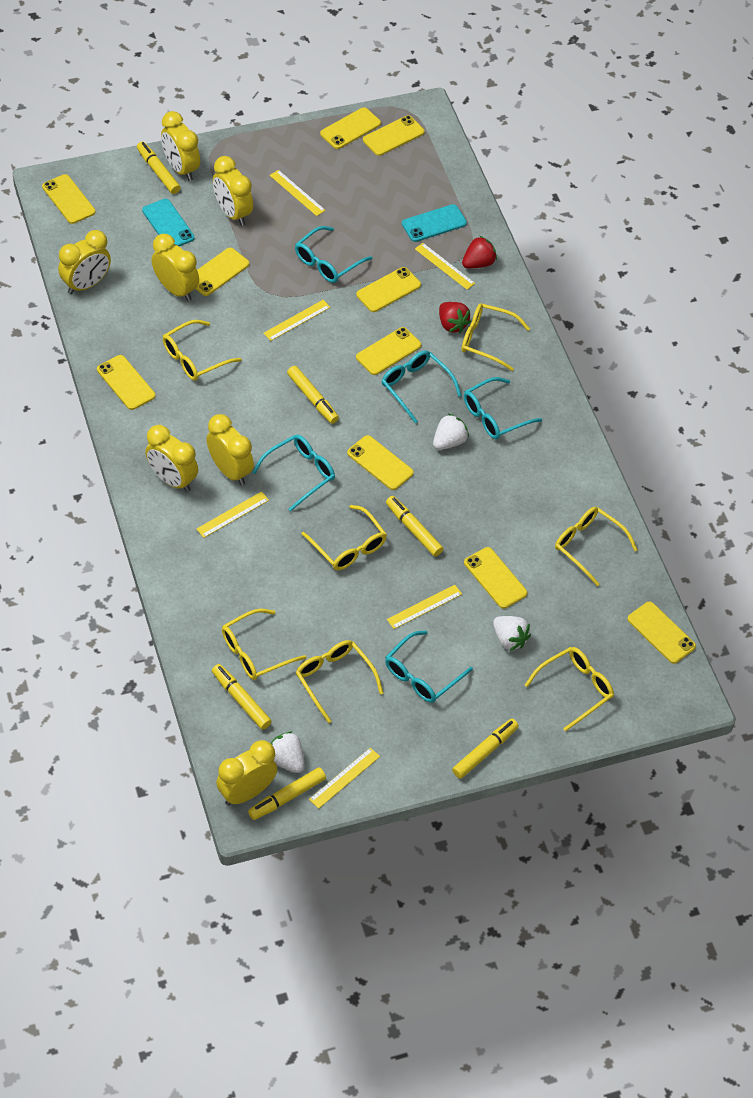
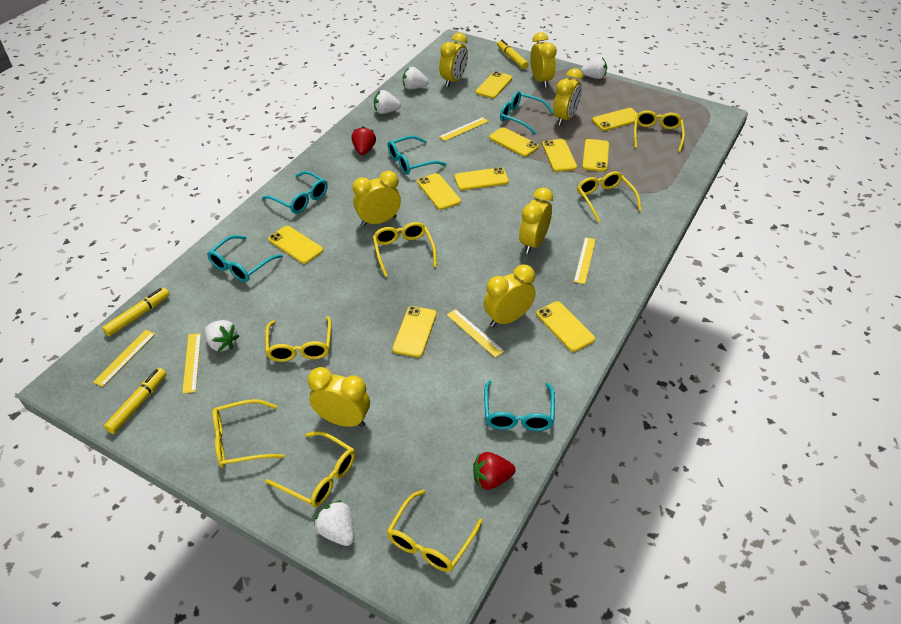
turquoise phone: 2 -> 0
white strawberry: 3 -> 5
yellow marker: 6 -> 3
yellow ruler: 6 -> 5

